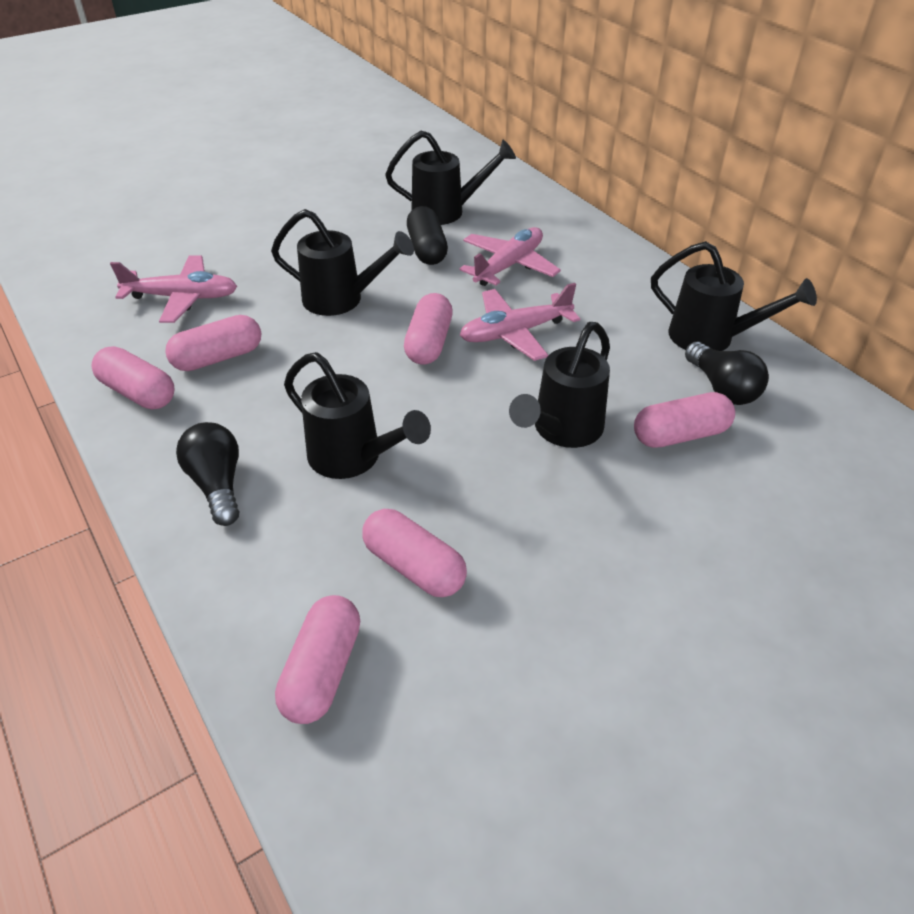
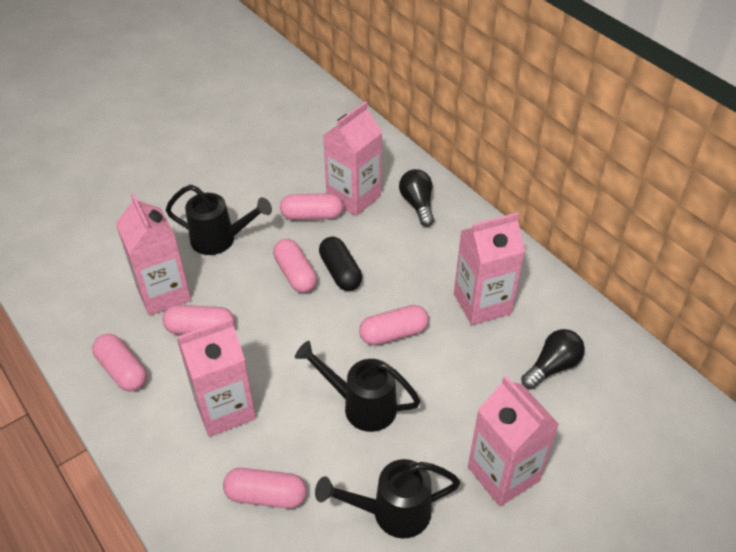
black watering can: 5 -> 3
pink carton: 0 -> 5
pink plane: 3 -> 0

